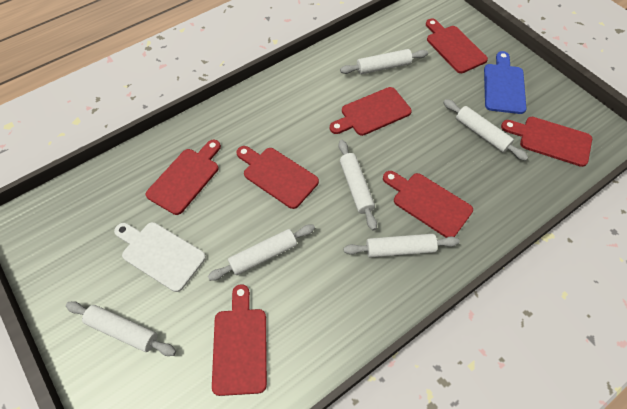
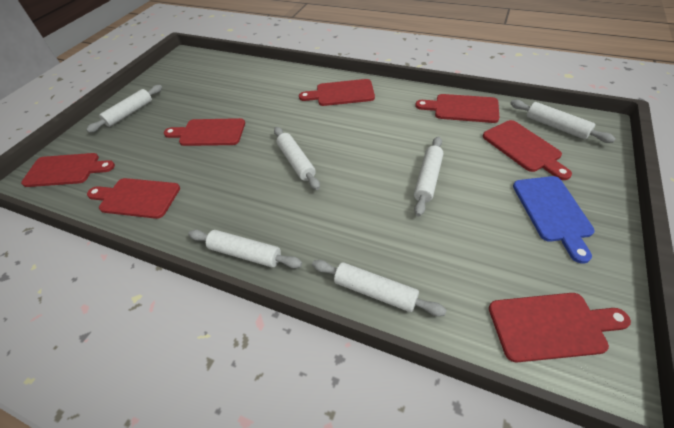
white cutting board: 1 -> 0

